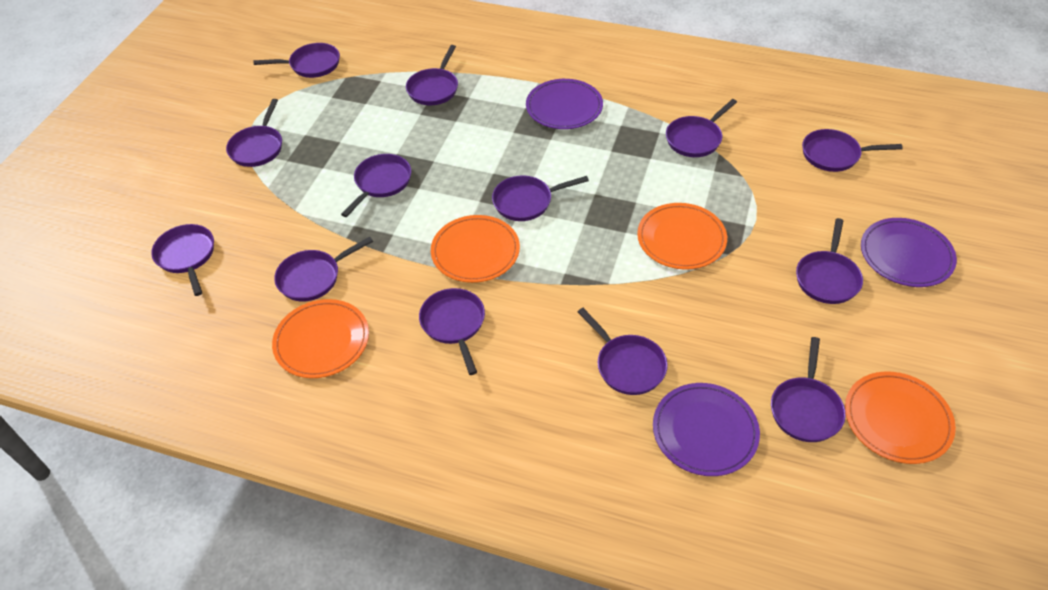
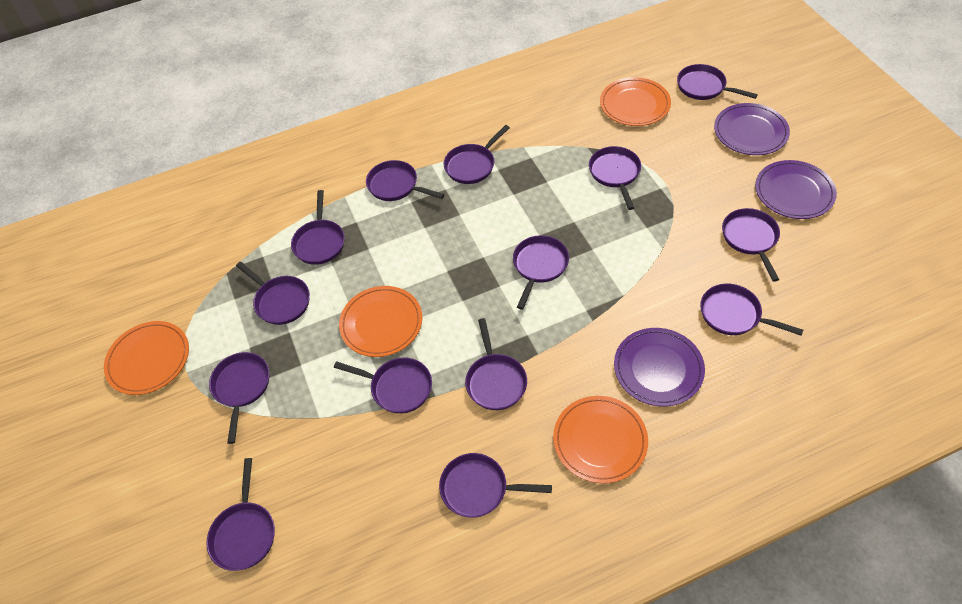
purple pan: 13 -> 14

